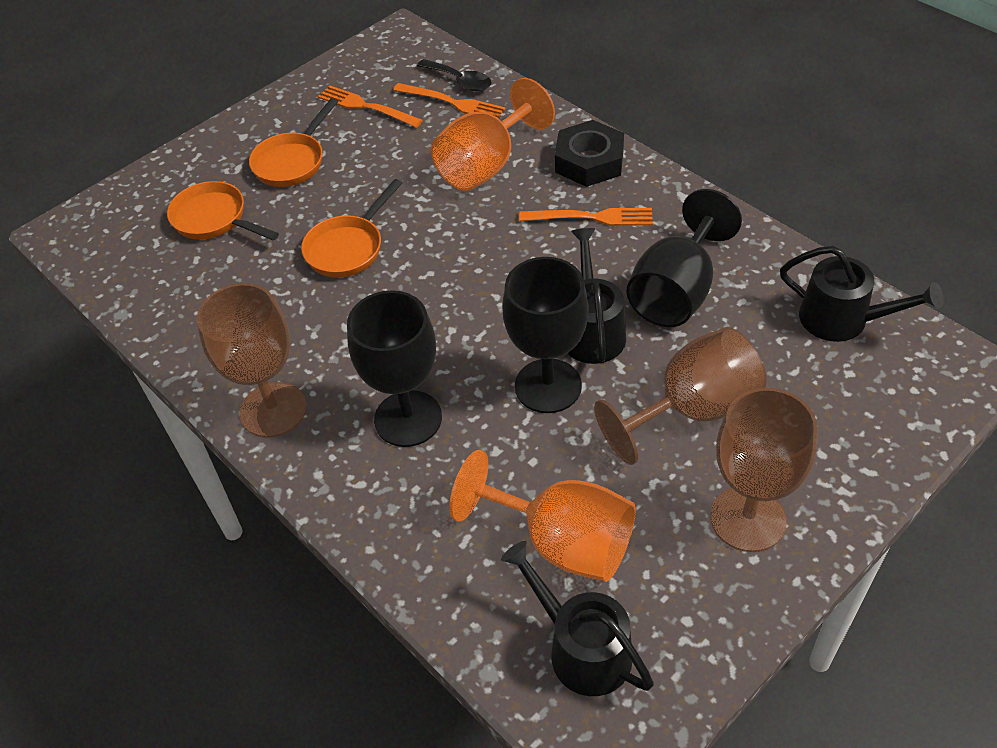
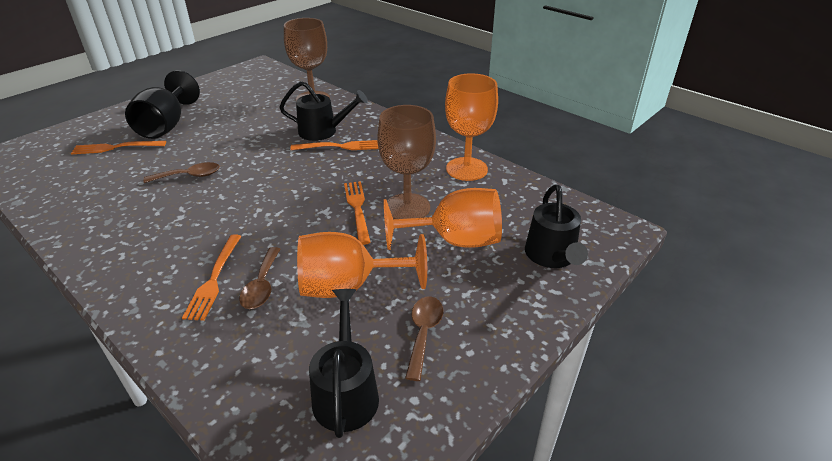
black goblet: 3 -> 1
black nut: 1 -> 0
black spoon: 1 -> 0
brown goblet: 3 -> 2
brown spoon: 0 -> 3
orange fork: 3 -> 4
orange goblet: 2 -> 3
orange pan: 3 -> 0

